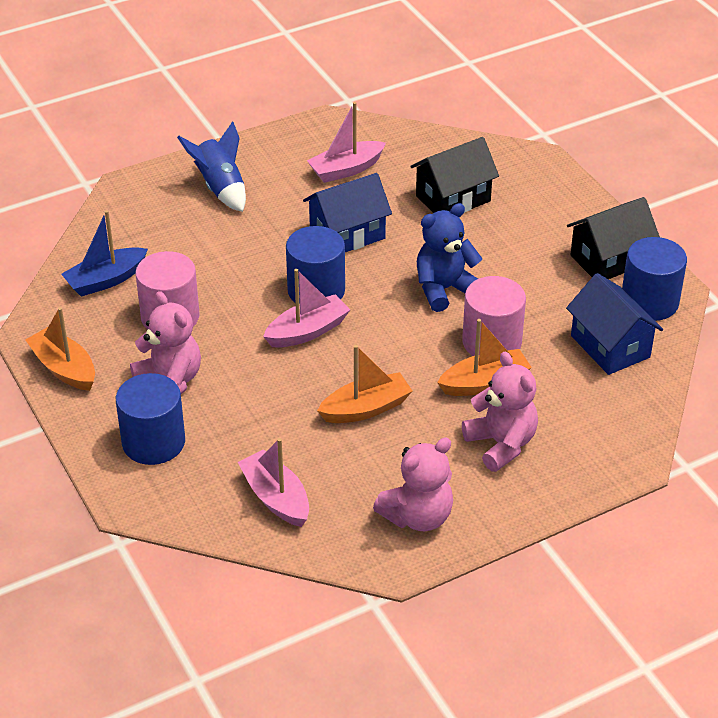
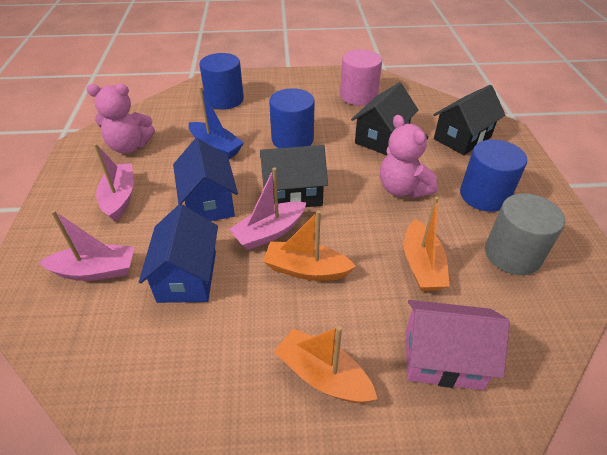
black house: 2 -> 3
blue rocket: 1 -> 0
blue teddy bear: 1 -> 0
grey cylinder: 0 -> 1
pink cylinder: 2 -> 1
pink house: 0 -> 1
pink teddy bear: 3 -> 2

